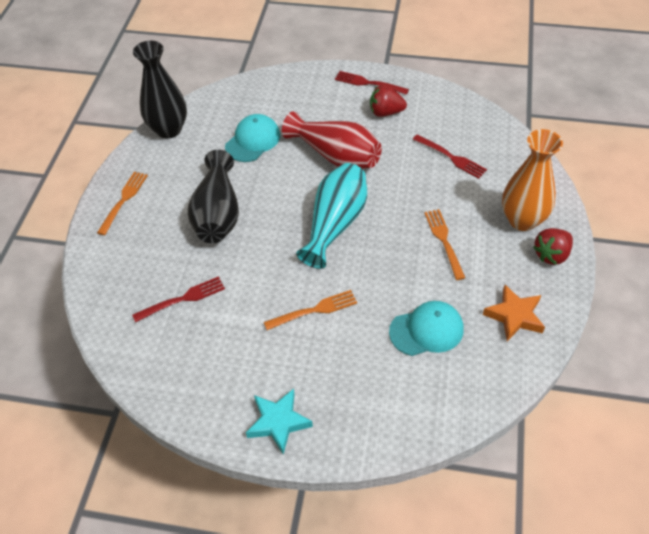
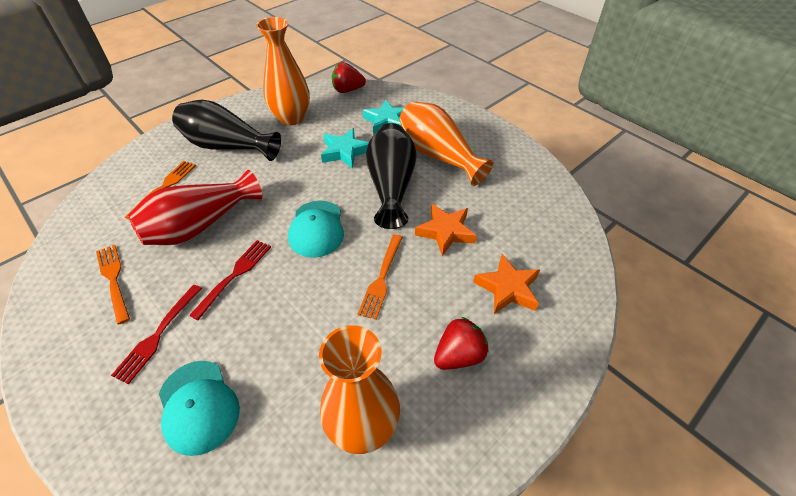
orange star: 1 -> 2
orange vase: 1 -> 3
red fork: 3 -> 2
turquoise star: 1 -> 2
turquoise vase: 1 -> 0

